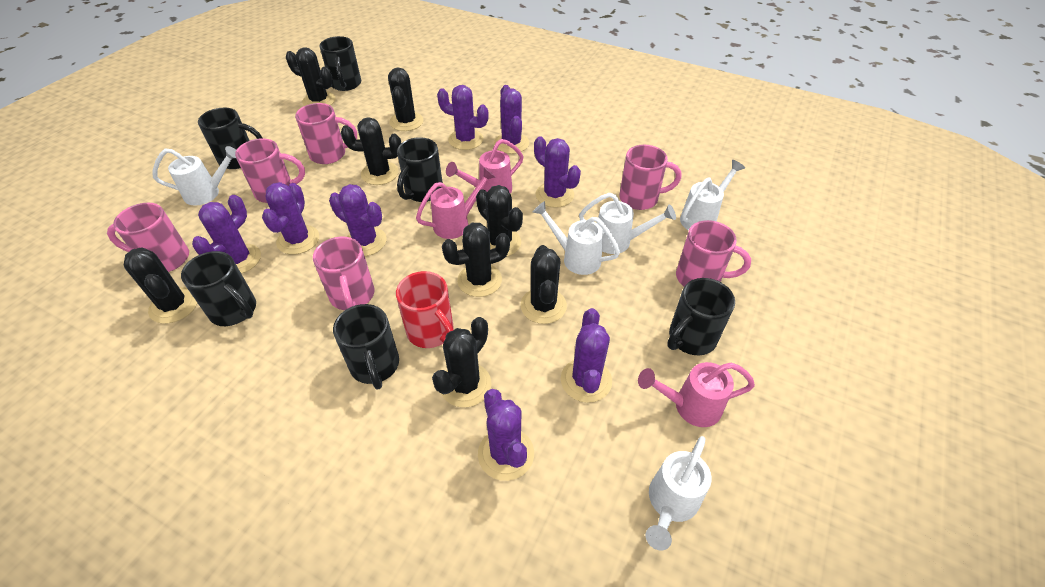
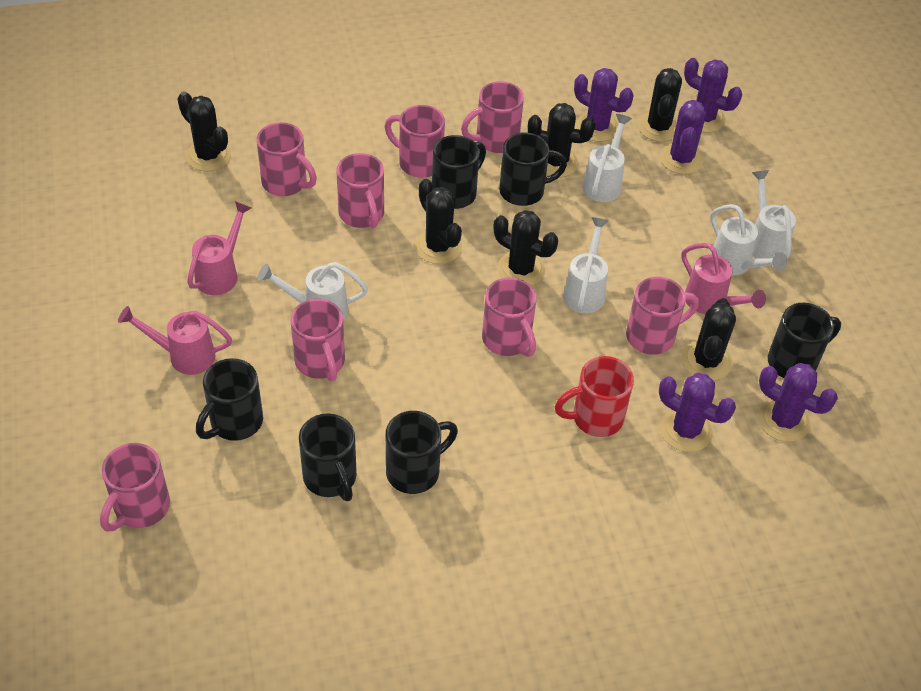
black cactus: 8 -> 6
pink mug: 6 -> 8
purple cactus: 8 -> 5

